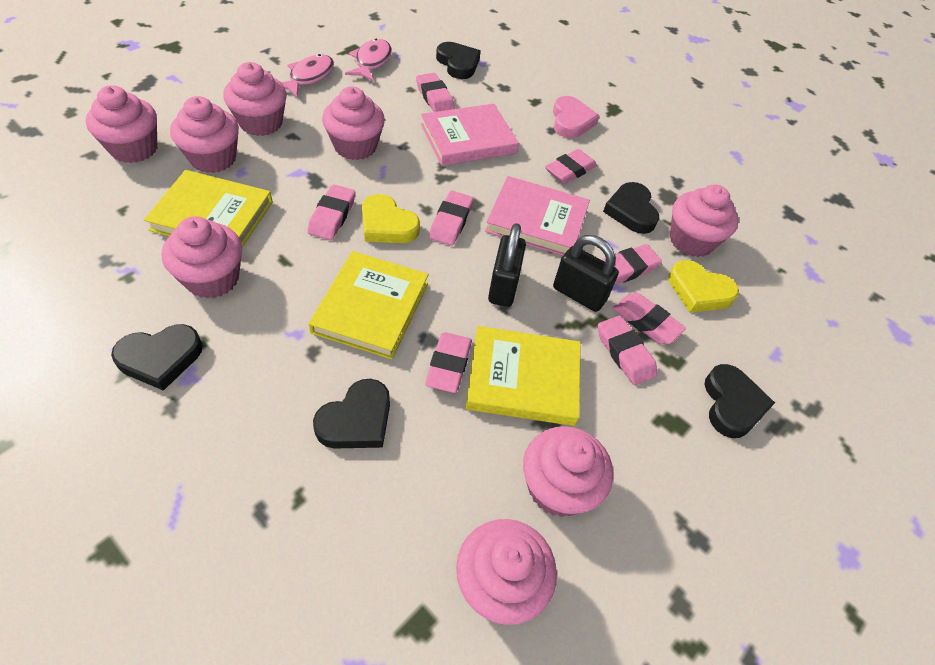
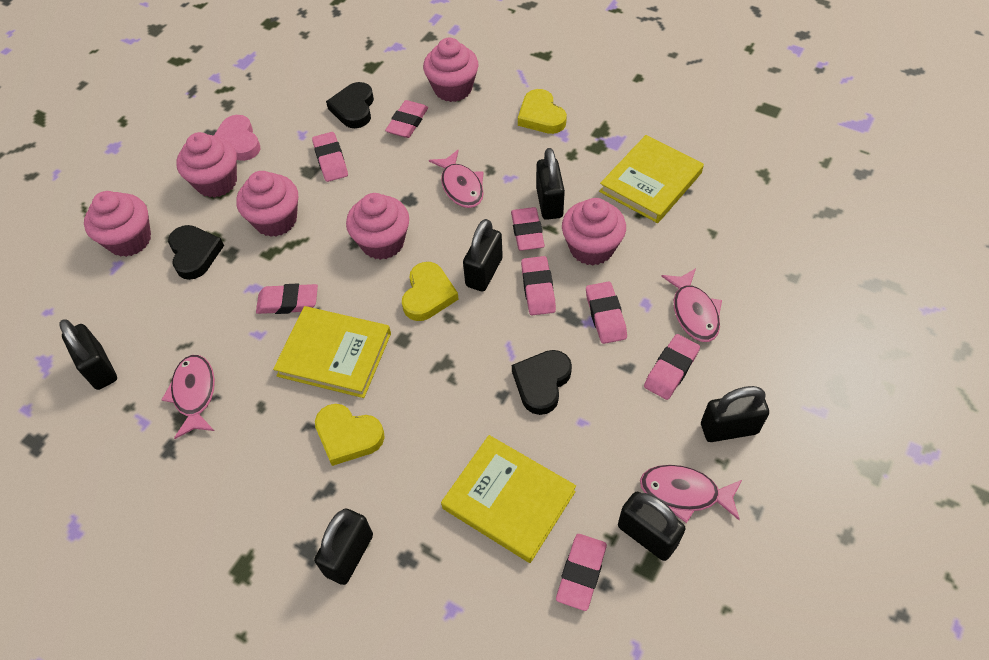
black heart: 5 -> 3
black padlock: 2 -> 6
pink book: 2 -> 0
pink cupcake: 8 -> 6
pink fish: 2 -> 4
yellow heart: 2 -> 3

